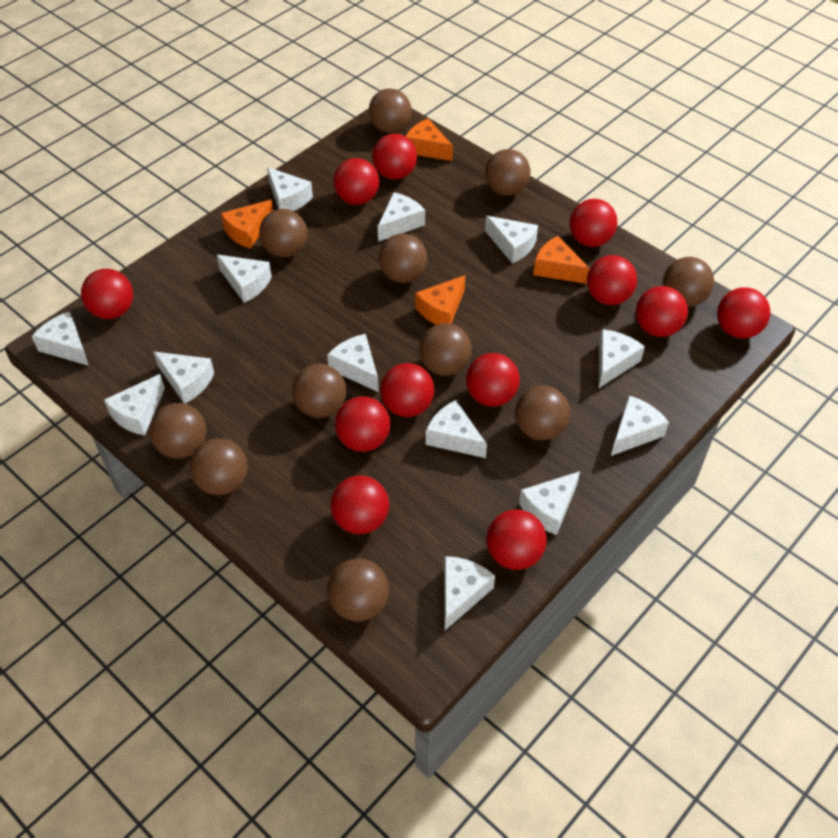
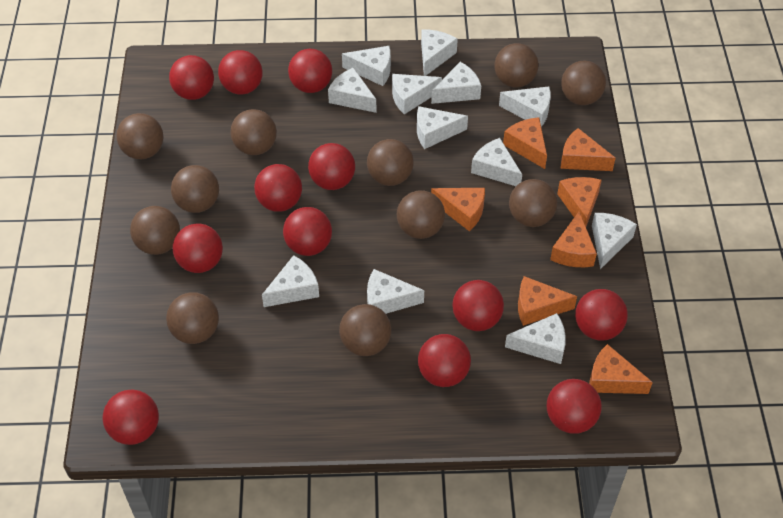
orange cheese: 4 -> 7
white cheese: 13 -> 12

